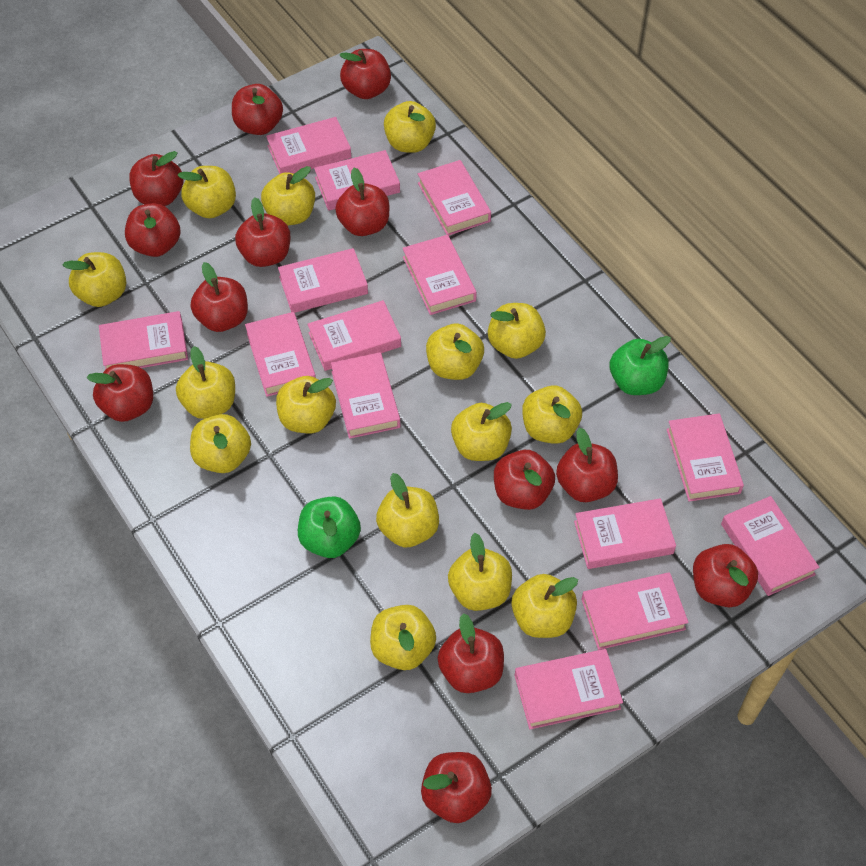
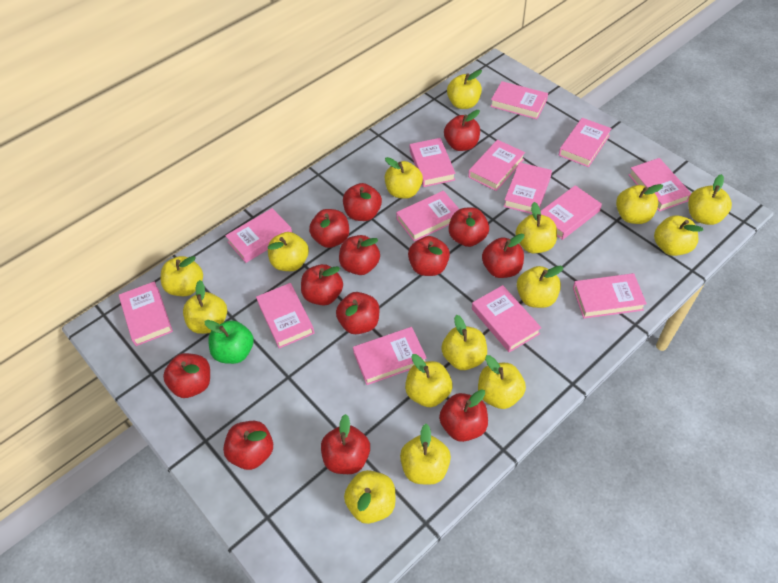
green apple: 2 -> 1

